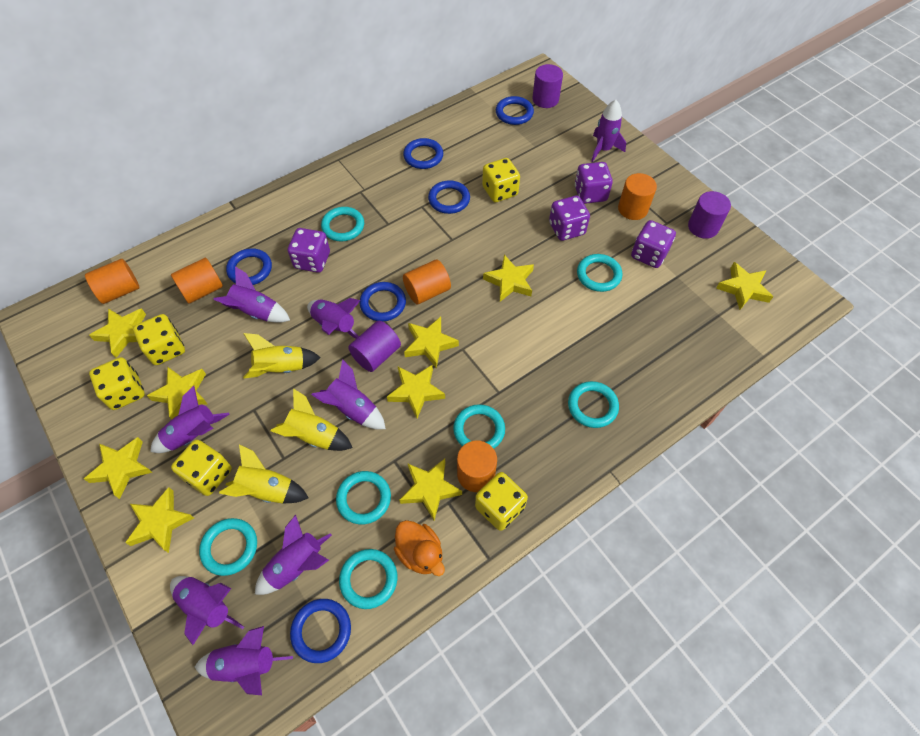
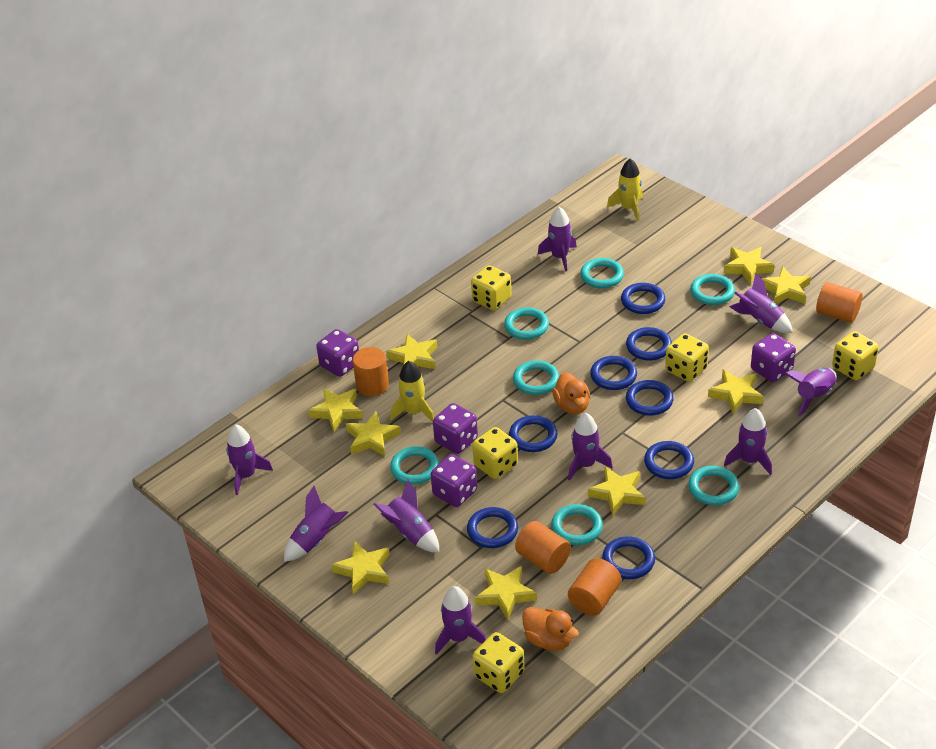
blue ring: 6 -> 8
orange cylinder: 5 -> 4
orange duck: 1 -> 2
purple cylinder: 3 -> 0
purple rocket: 8 -> 9
yellow rocket: 3 -> 2

